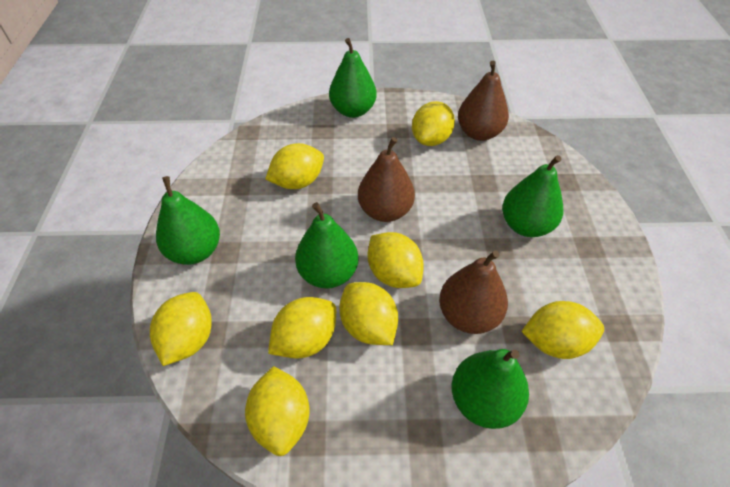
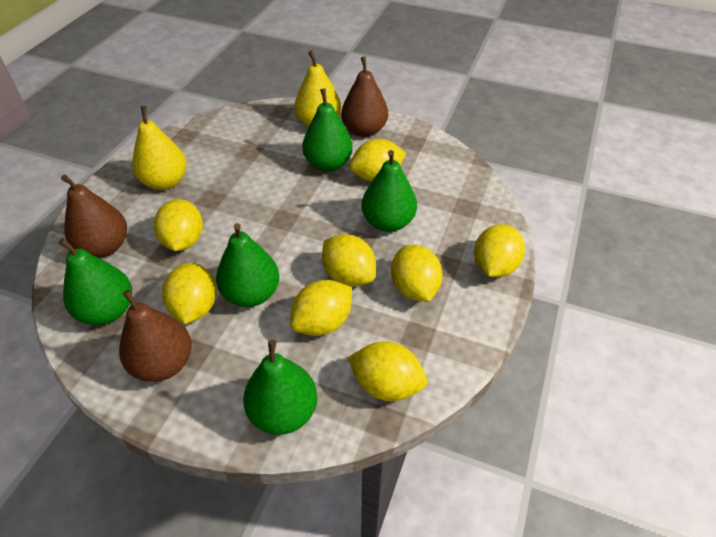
yellow pear: 0 -> 2

